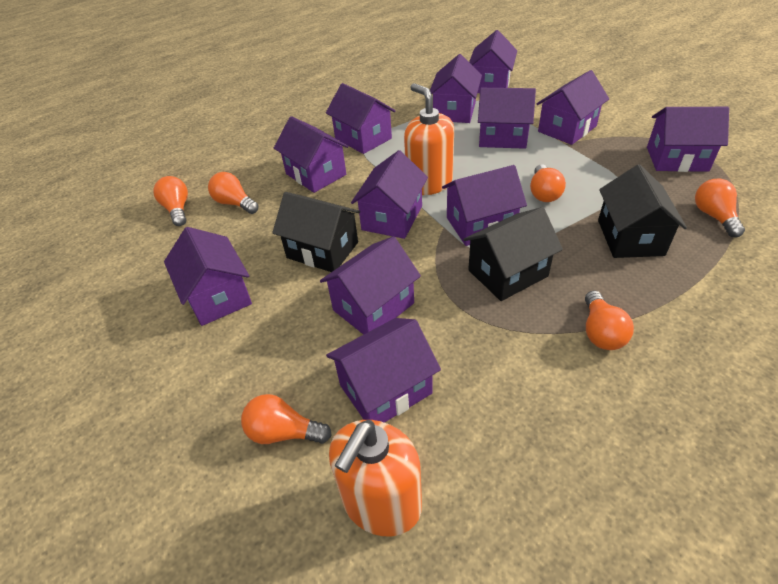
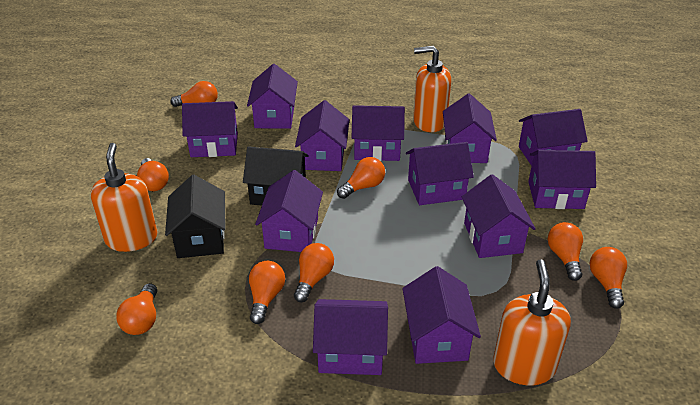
black house: 3 -> 2
orange light bulb: 6 -> 8
orange soap dispenser: 2 -> 3

